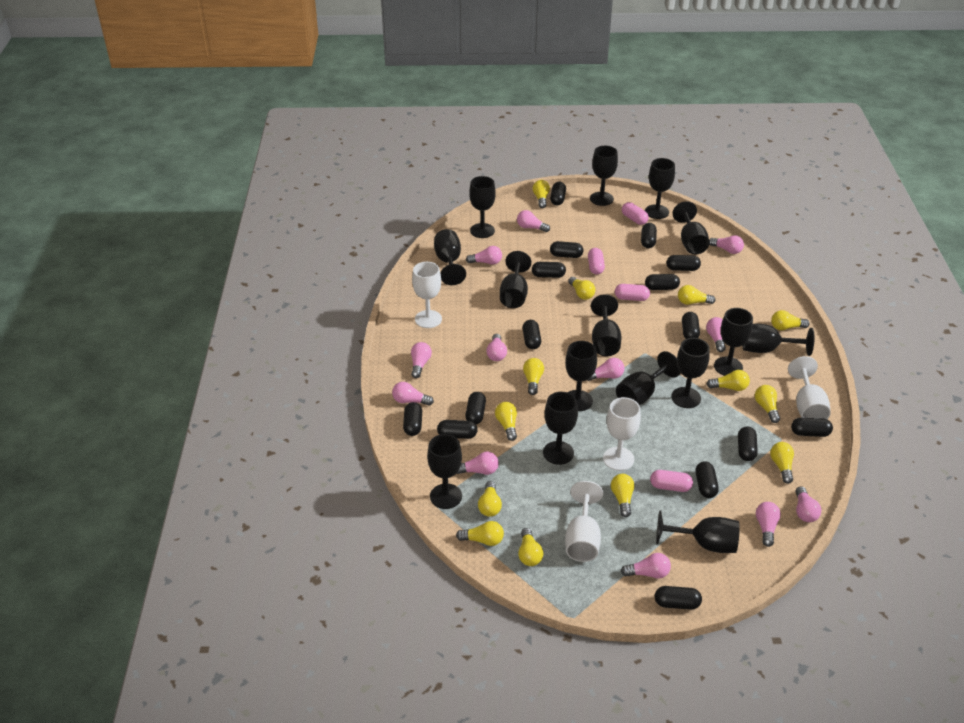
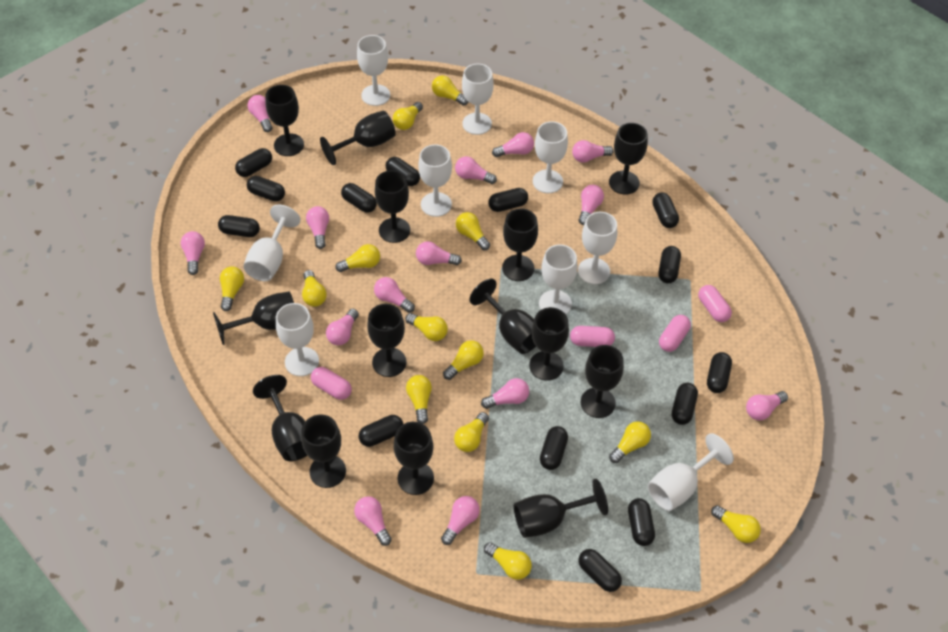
black capsule: 15 -> 14
black goblet: 15 -> 14
pink light bulb: 12 -> 14
white goblet: 4 -> 9

